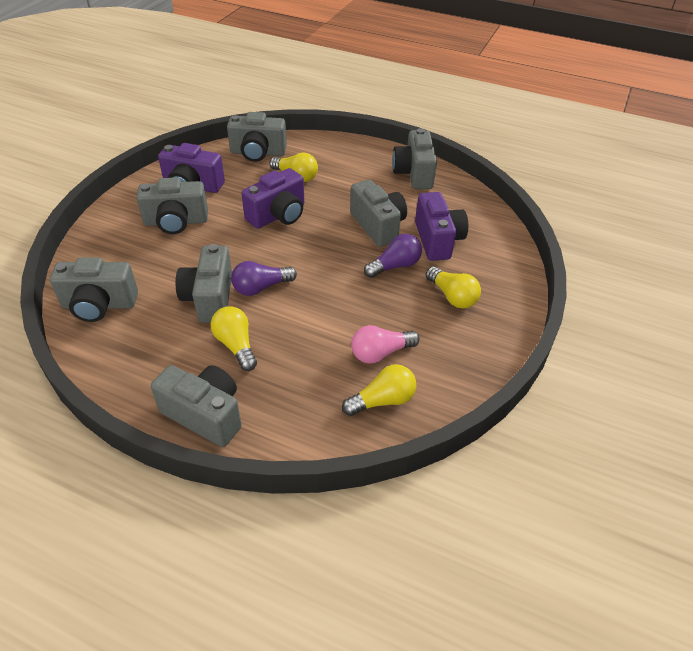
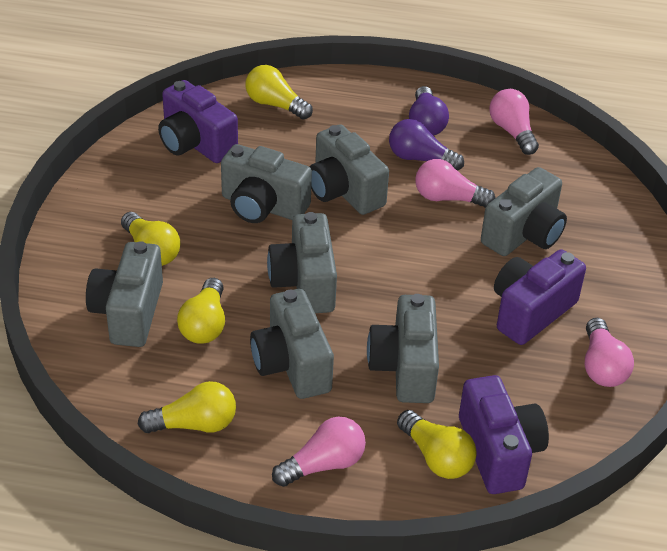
pink light bulb: 1 -> 4
yellow light bulb: 4 -> 5

